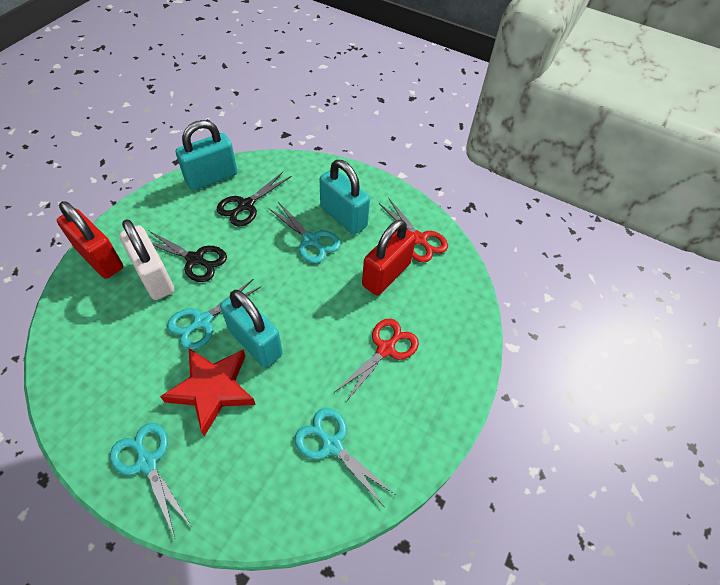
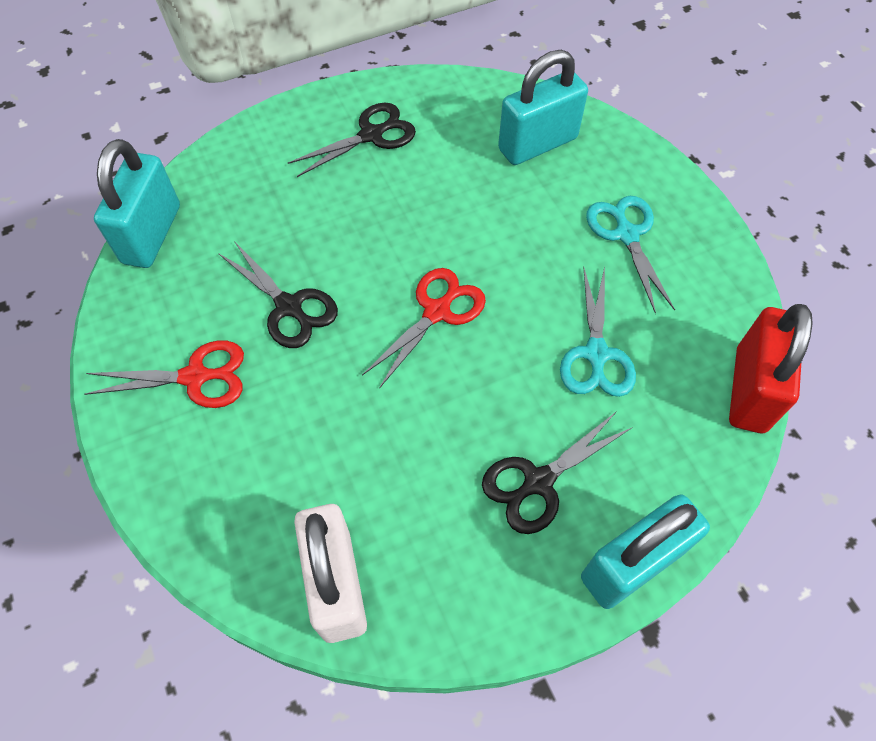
black scissors: 2 -> 3
red padlock: 2 -> 1
red star: 1 -> 0
turquoise scissors: 4 -> 2

